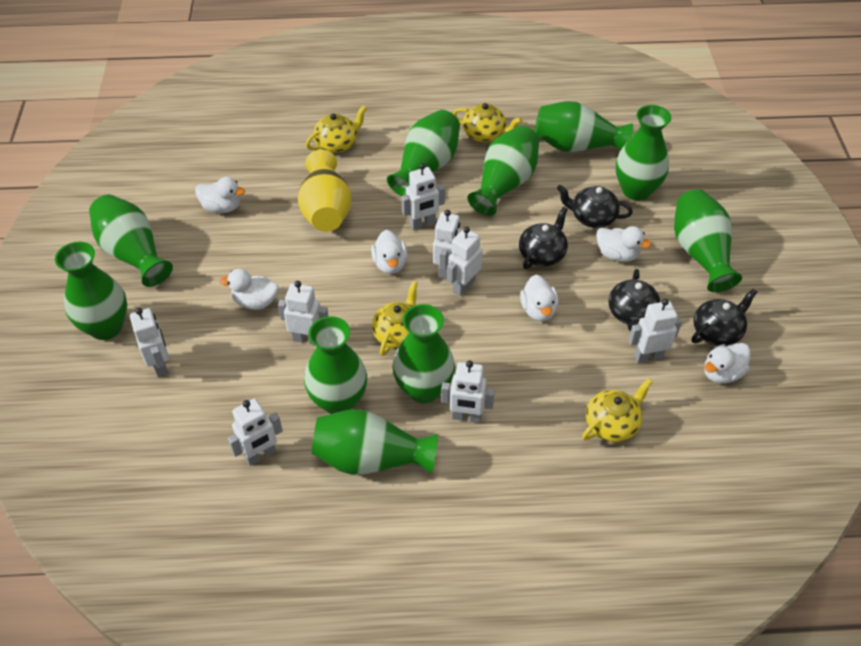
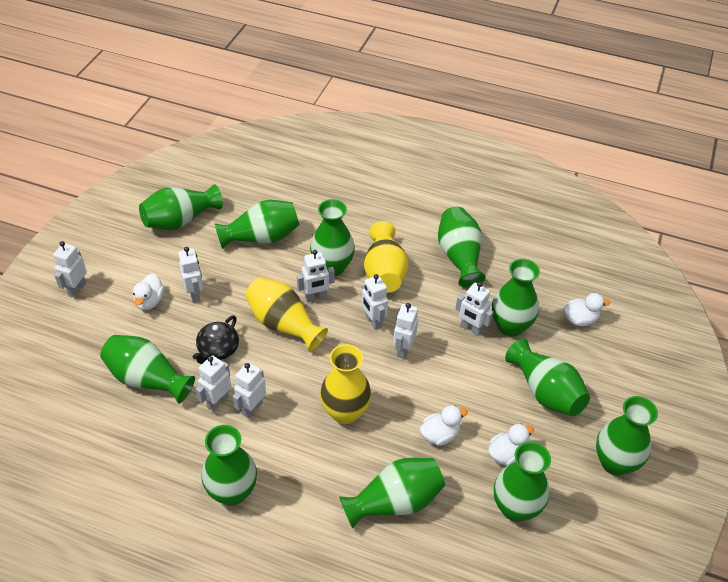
black teapot: 4 -> 1
green vase: 10 -> 11
white duck: 6 -> 4
yellow teapot: 4 -> 0
yellow vase: 1 -> 3

